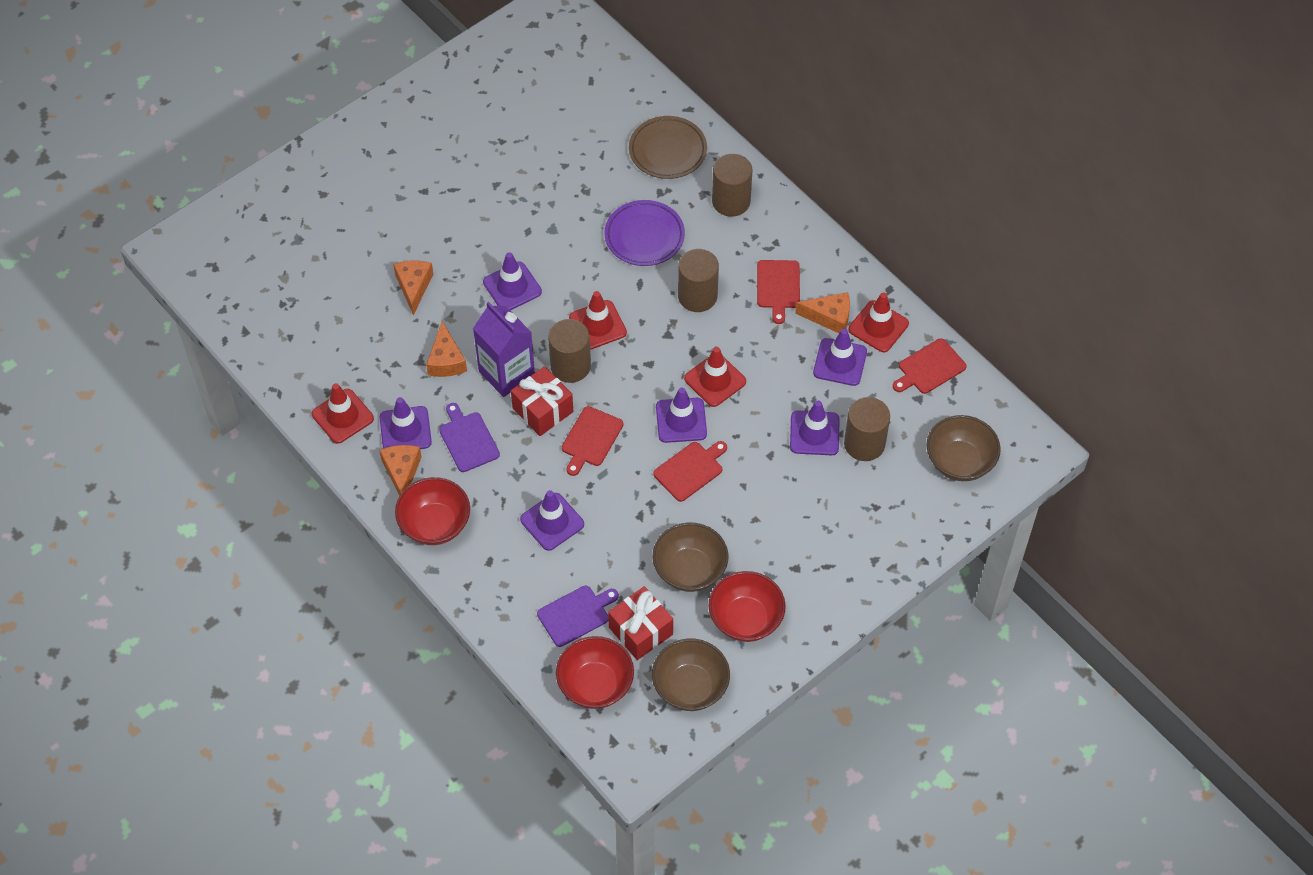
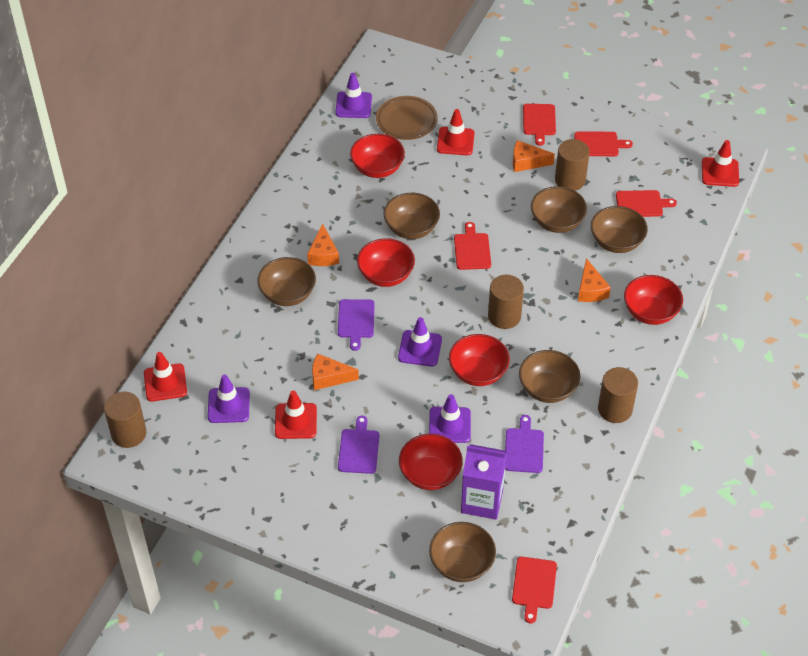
brown bowl: 3 -> 6
purple cutting board: 2 -> 3
purple plate: 1 -> 0
purple traffic cone: 6 -> 4
red bowl: 3 -> 5
red cutting board: 4 -> 5
red gift: 2 -> 0

